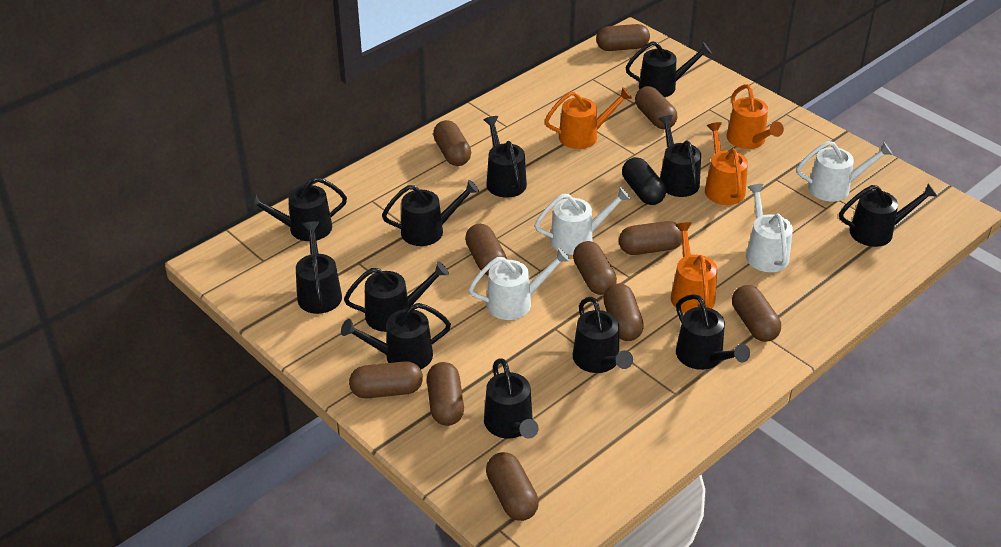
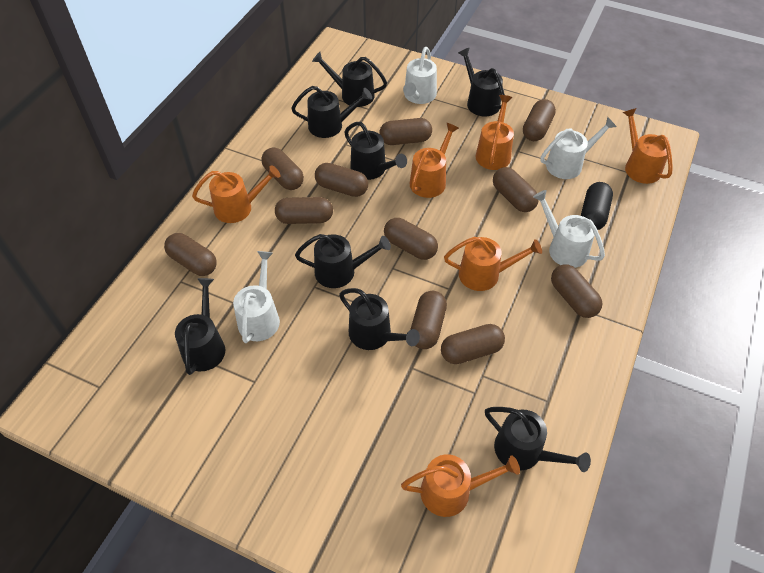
black watering can: 12 -> 8
orange watering can: 4 -> 6

